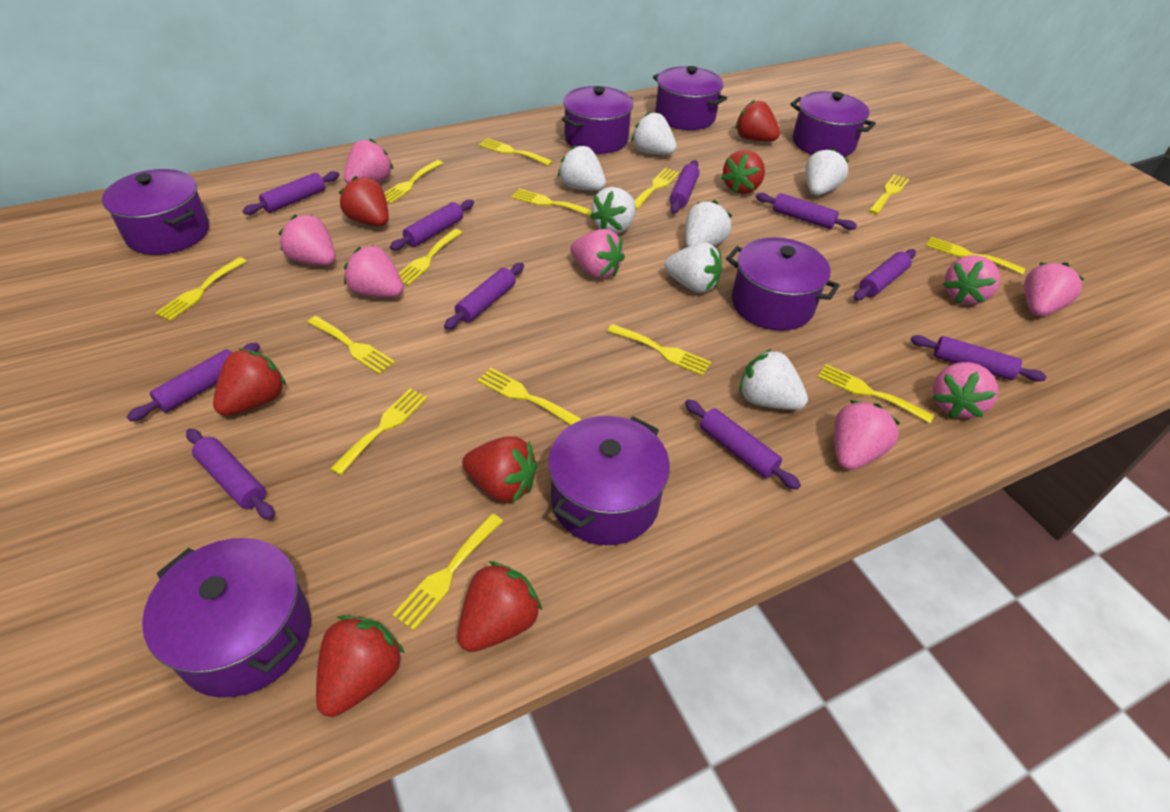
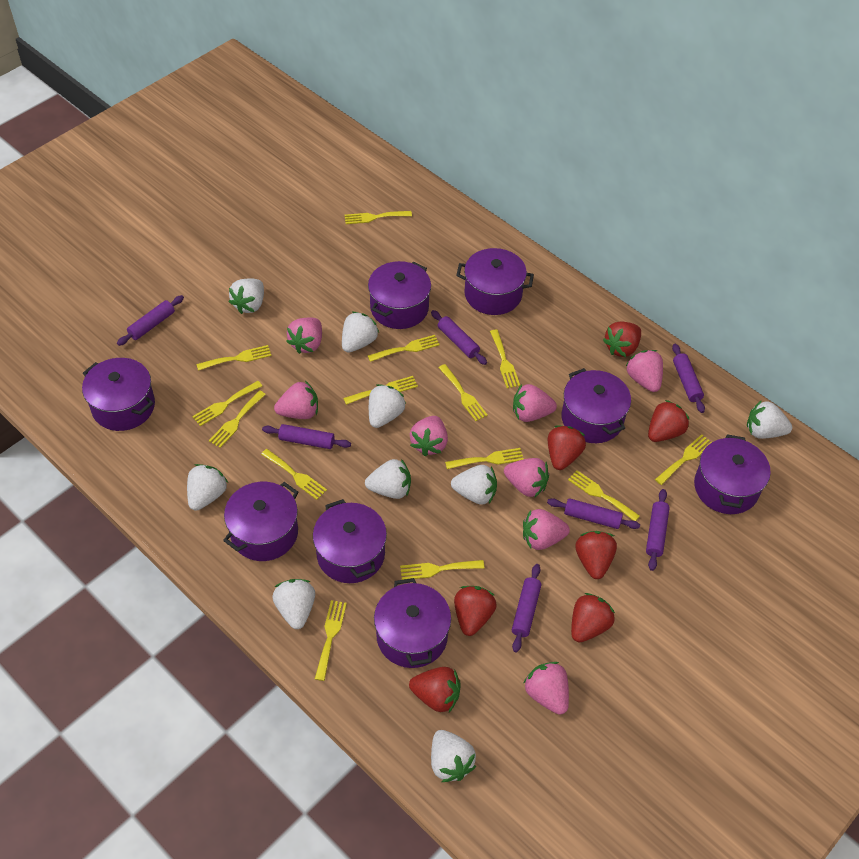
purple pot: 7 -> 8
purple rolling pin: 10 -> 7
white strawberry: 7 -> 9

